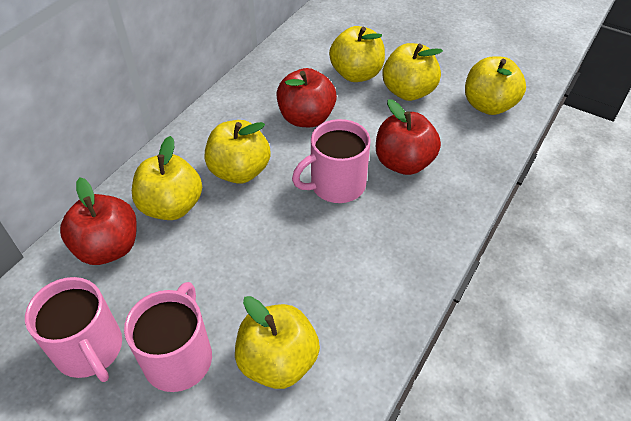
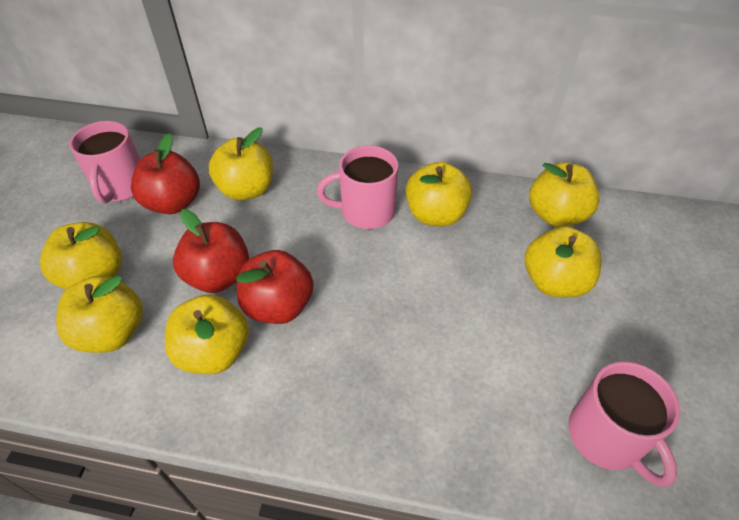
yellow apple: 6 -> 7

